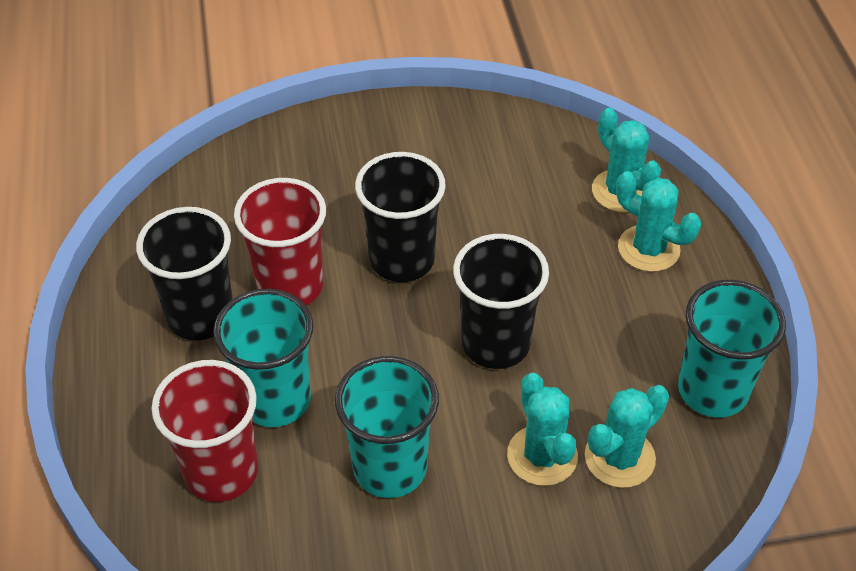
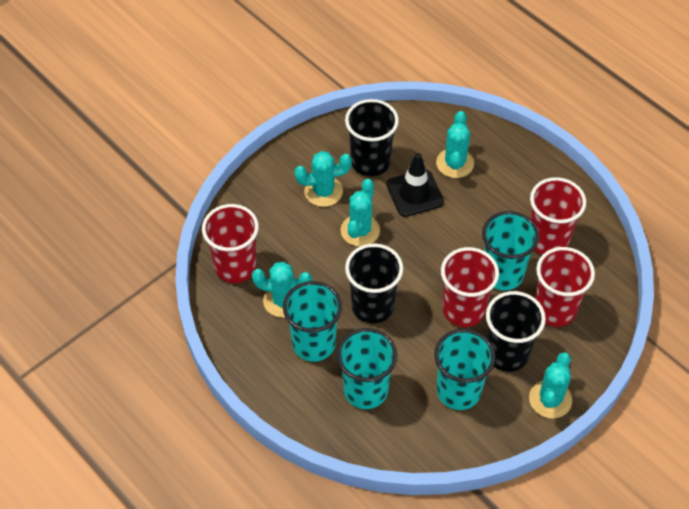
black traffic cone: 0 -> 1
red cup: 2 -> 4
turquoise cactus: 4 -> 5
turquoise cup: 3 -> 4

